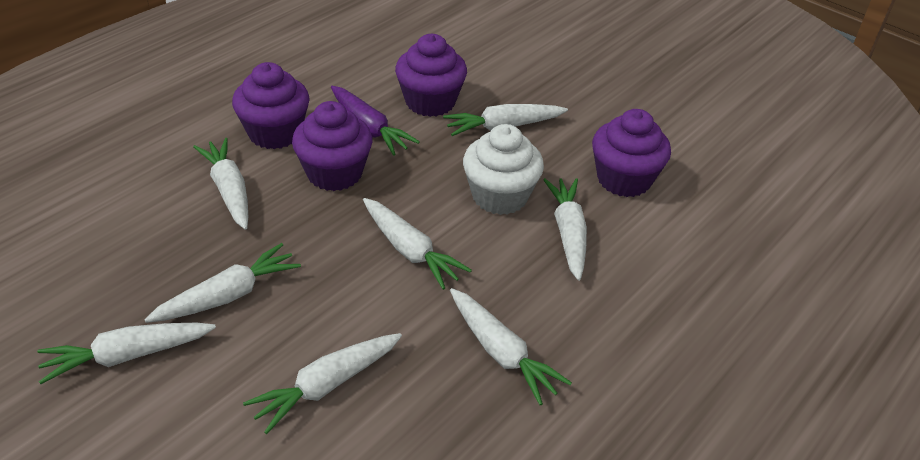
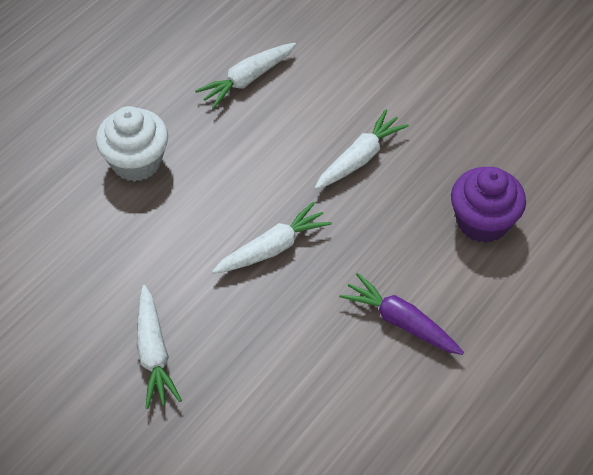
purple cupcake: 4 -> 1
white carrot: 8 -> 4

